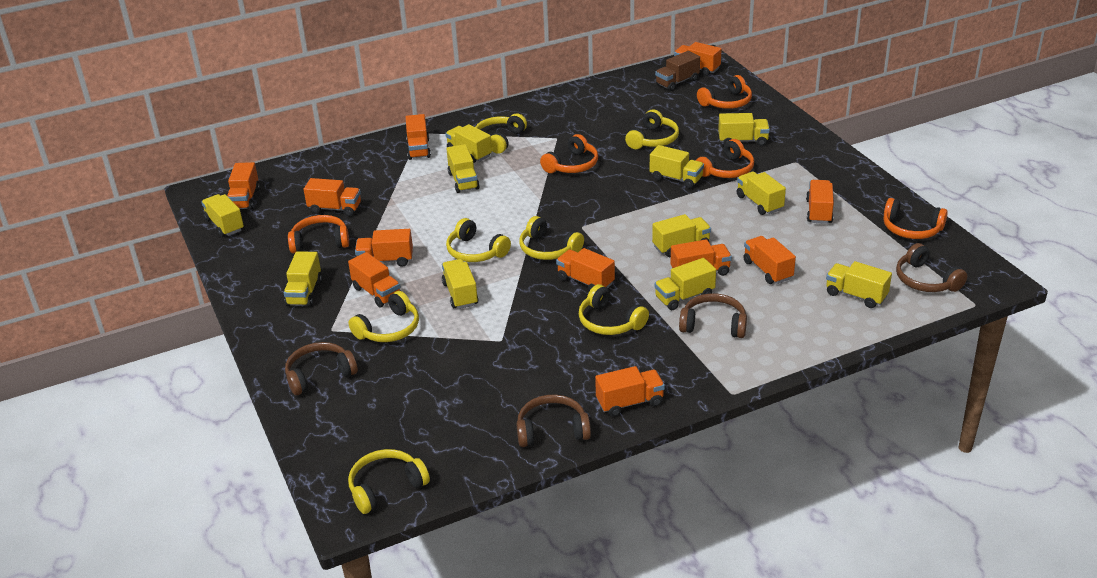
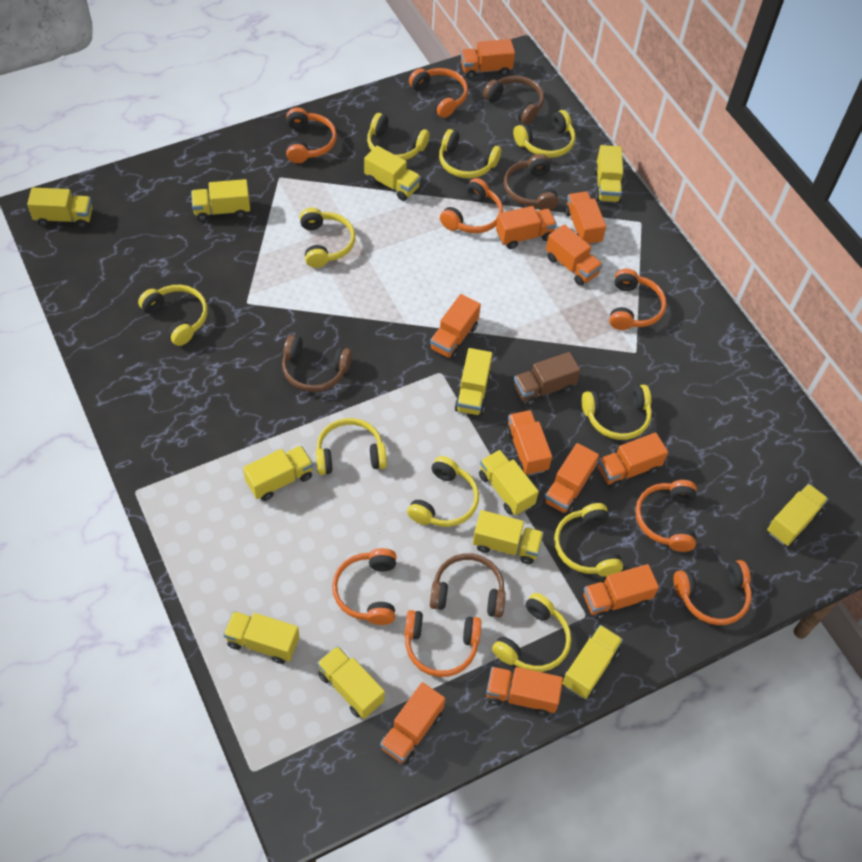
orange headphones: 5 -> 8
yellow headphones: 7 -> 10
yellow truck: 11 -> 12

